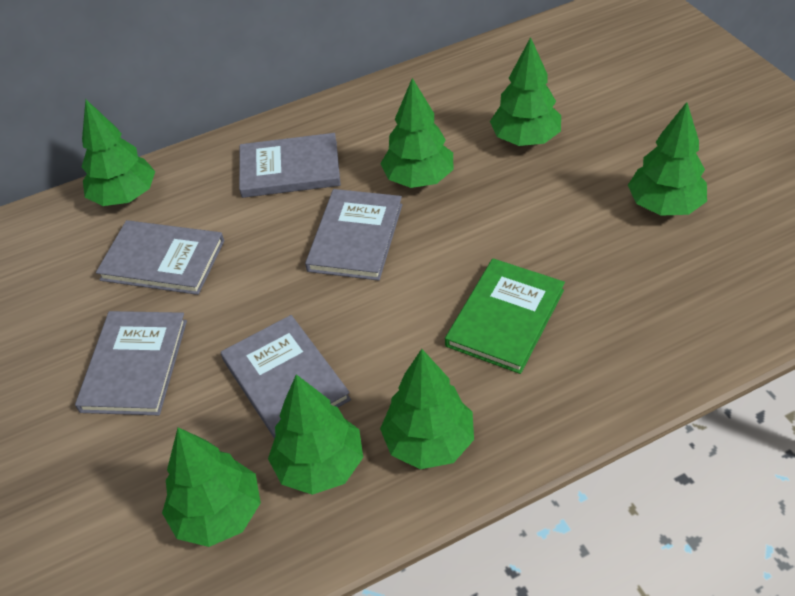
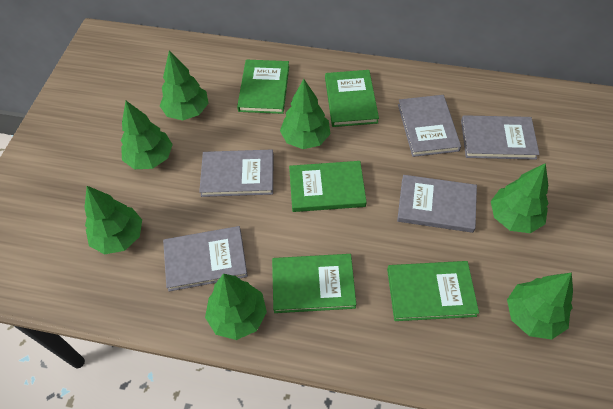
green book: 1 -> 5

